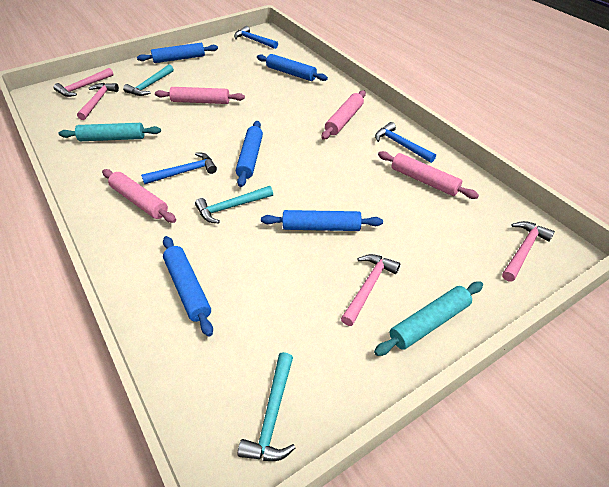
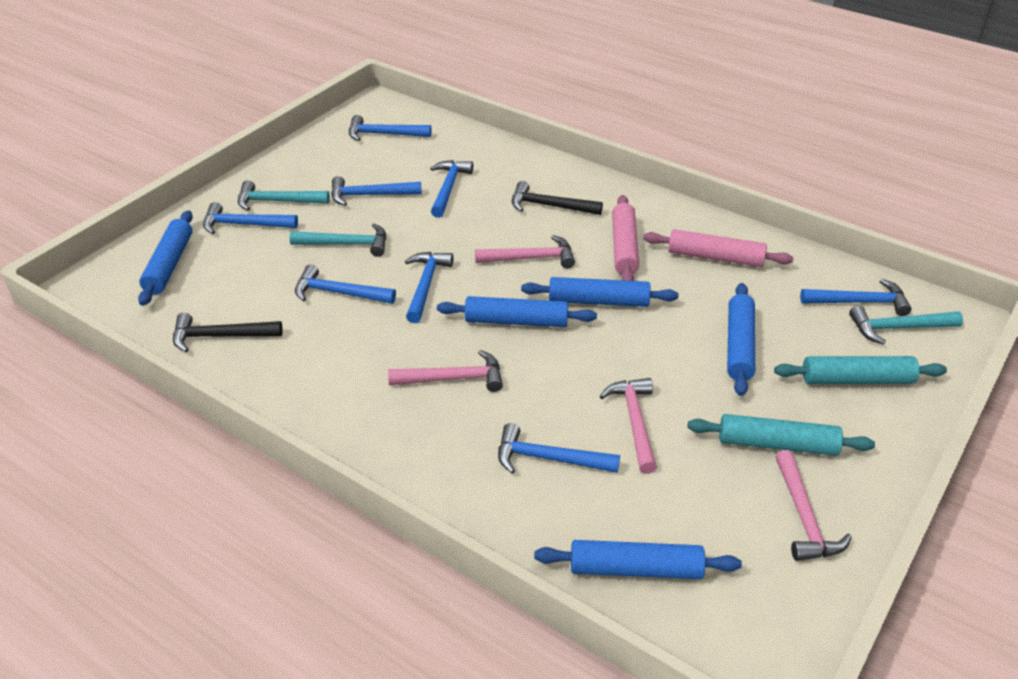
black hammer: 0 -> 2
blue hammer: 3 -> 8
pink rolling pin: 4 -> 2

